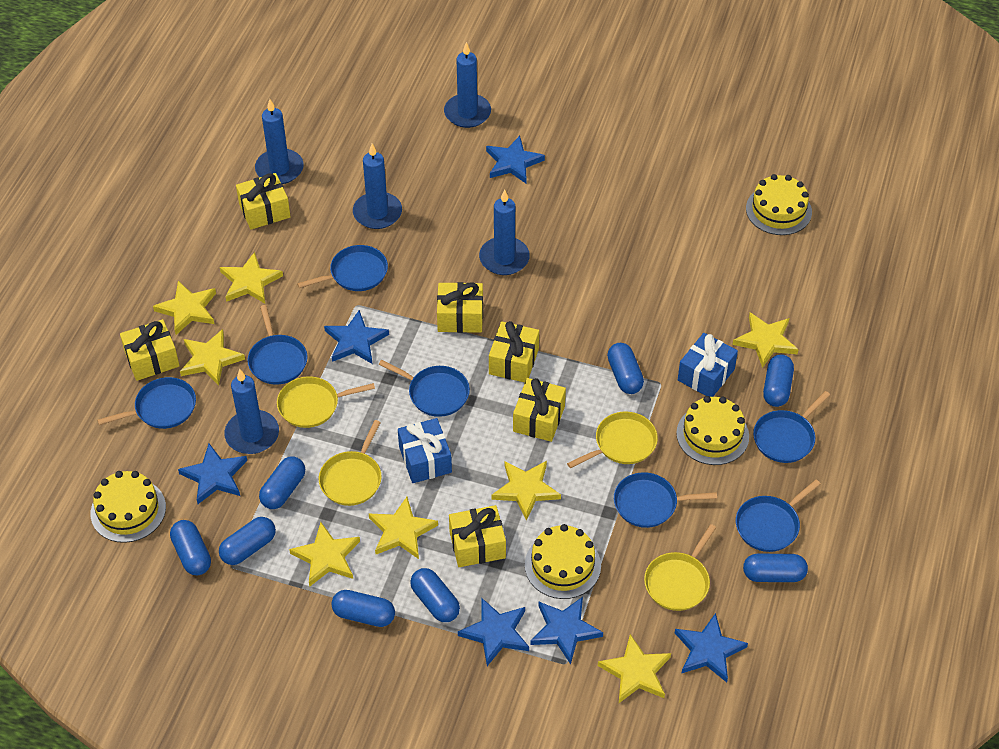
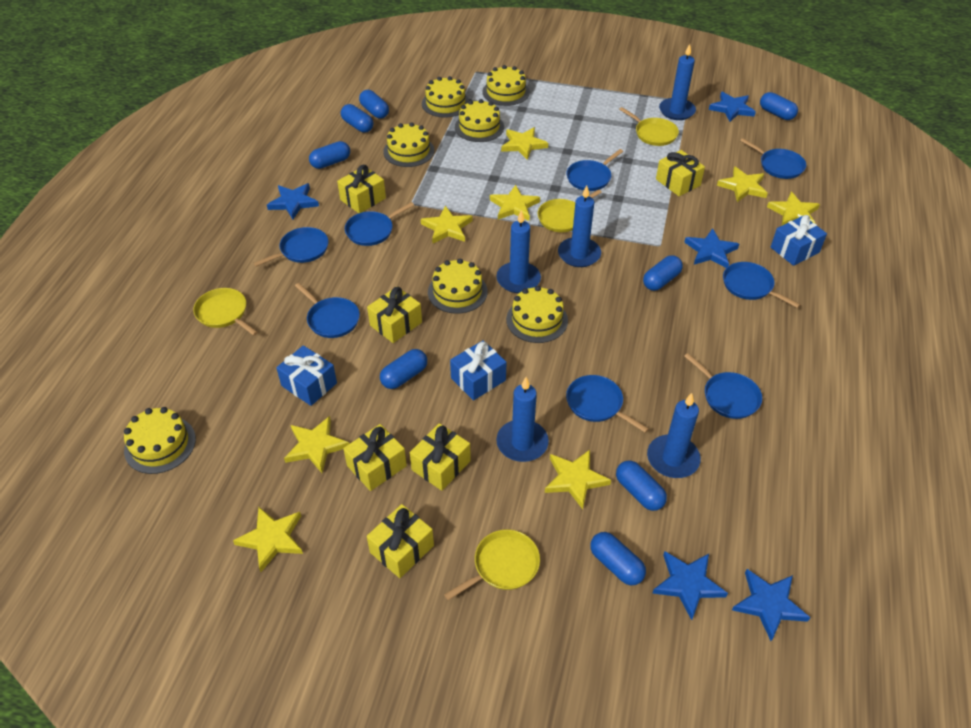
blue gift: 2 -> 3
blue pan: 7 -> 8
blue star: 6 -> 5
yellow cake: 4 -> 7

